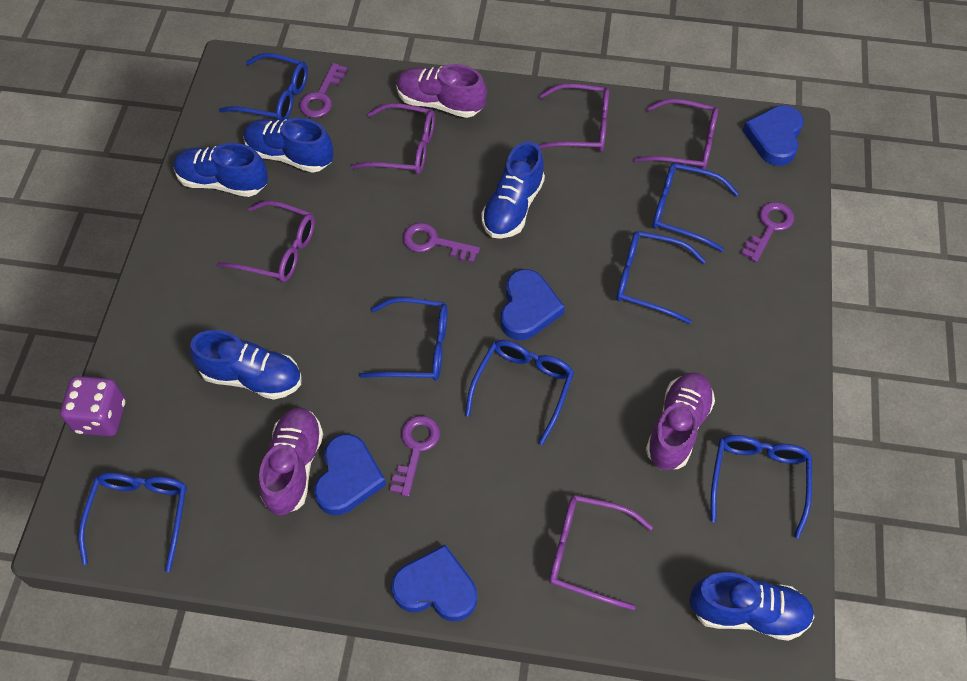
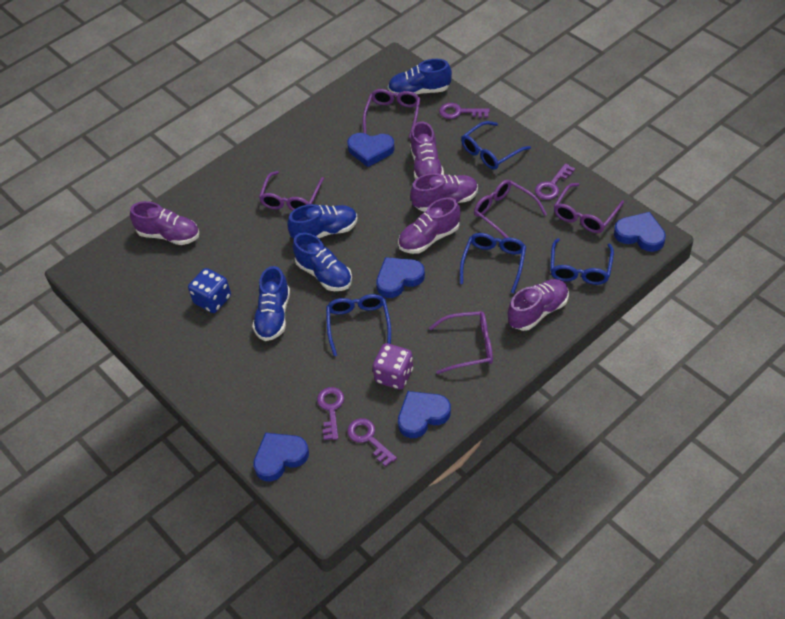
blue dice: 0 -> 1
blue glasses: 7 -> 4
blue heart: 4 -> 5
blue shoe: 5 -> 4
purple shoe: 3 -> 5

